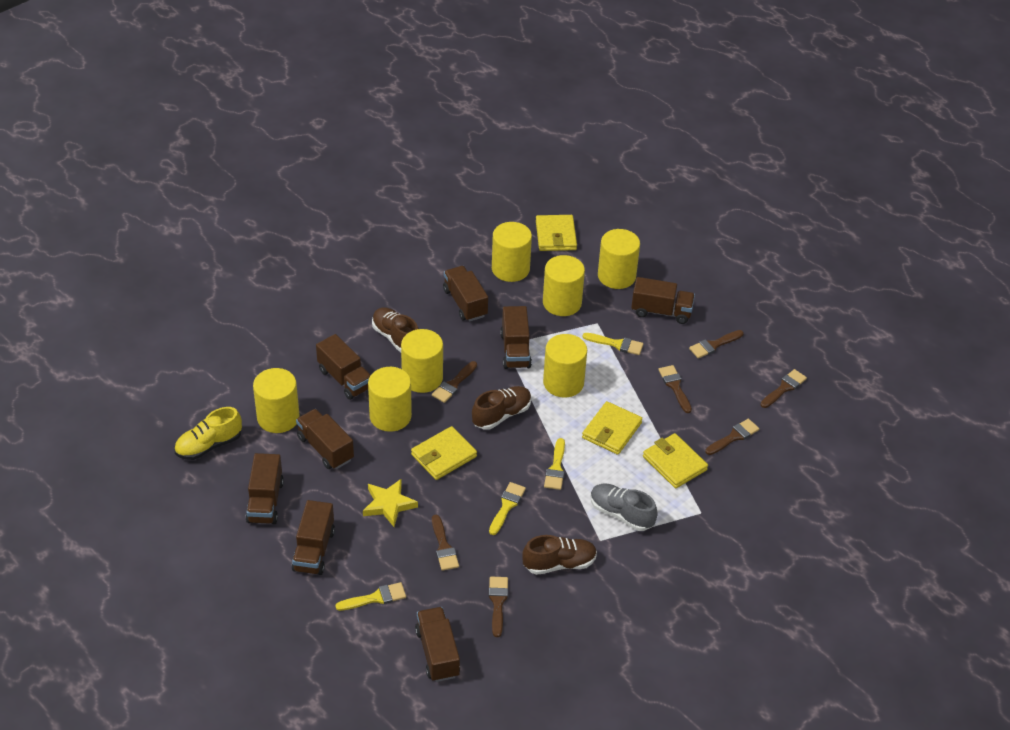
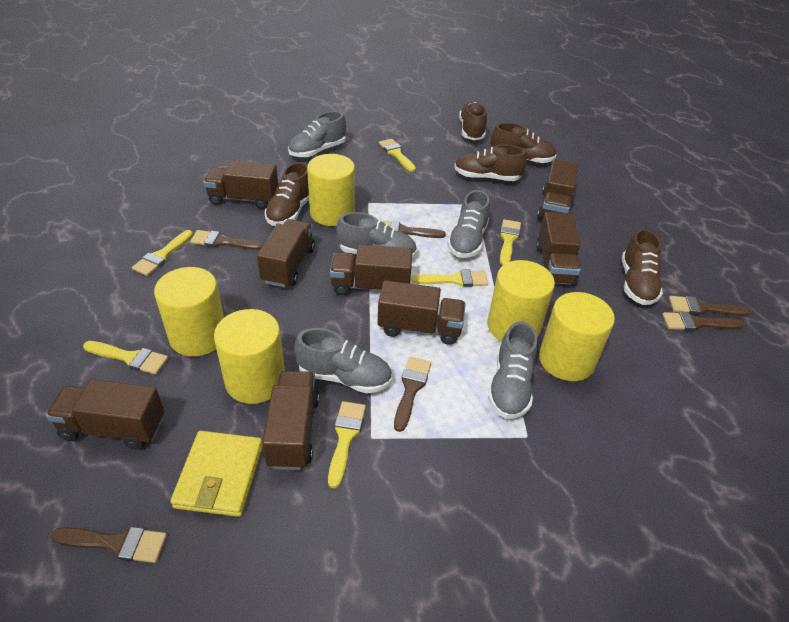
brown brush: 7 -> 6
brown shoe: 3 -> 5
grey shoe: 1 -> 5
yellow brush: 4 -> 6
yellow cylinder: 7 -> 5
yellow shoe: 1 -> 0
yellow star: 1 -> 0
yellow wallet: 4 -> 1

